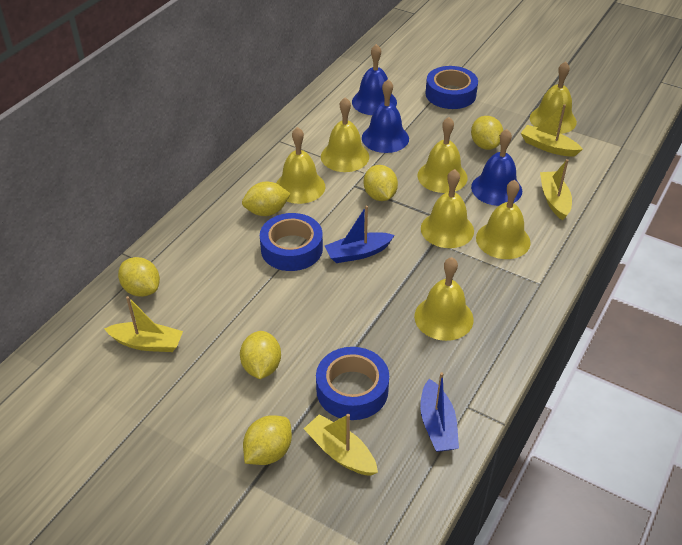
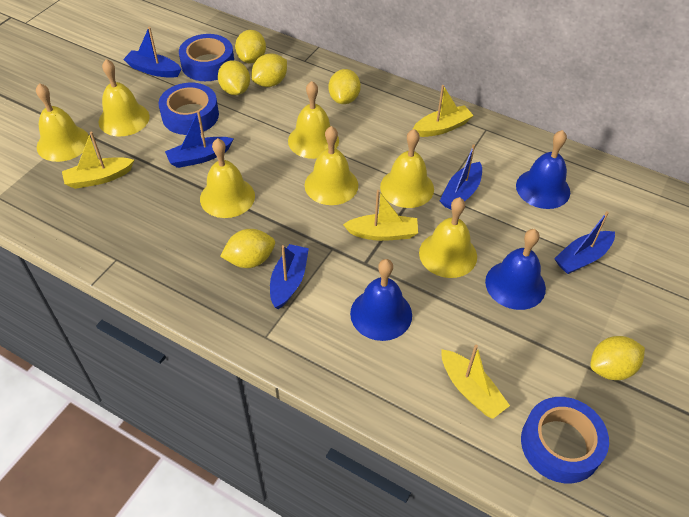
blue boat: 2 -> 5

